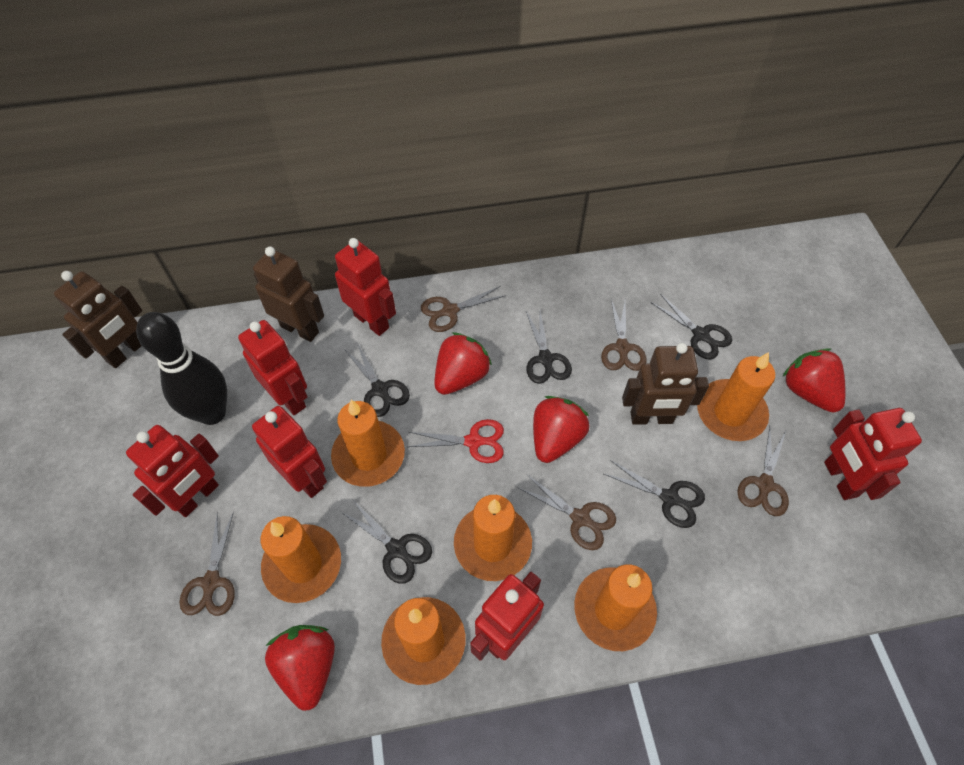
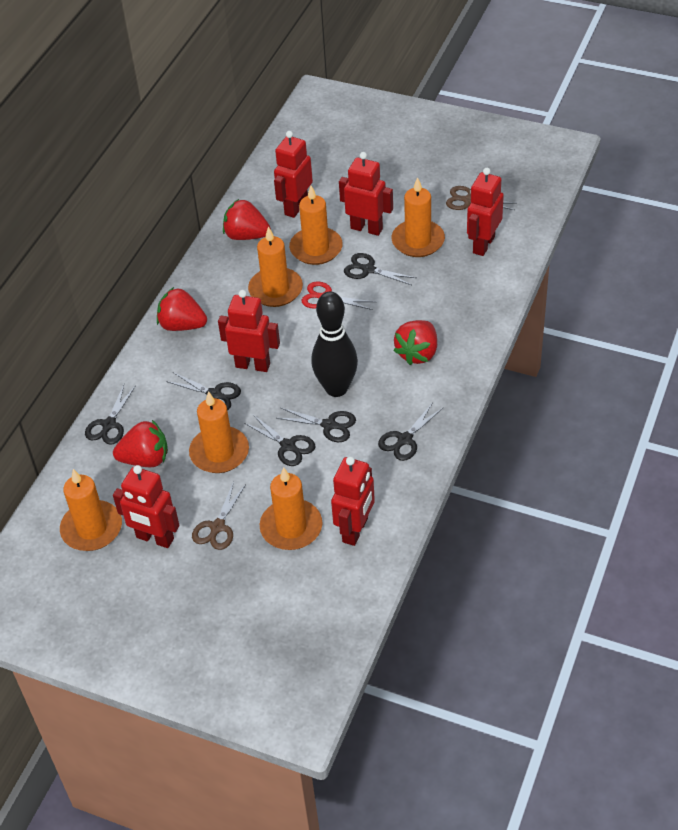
black scissors: 5 -> 6
brown robot: 3 -> 0
brown scissors: 5 -> 2

